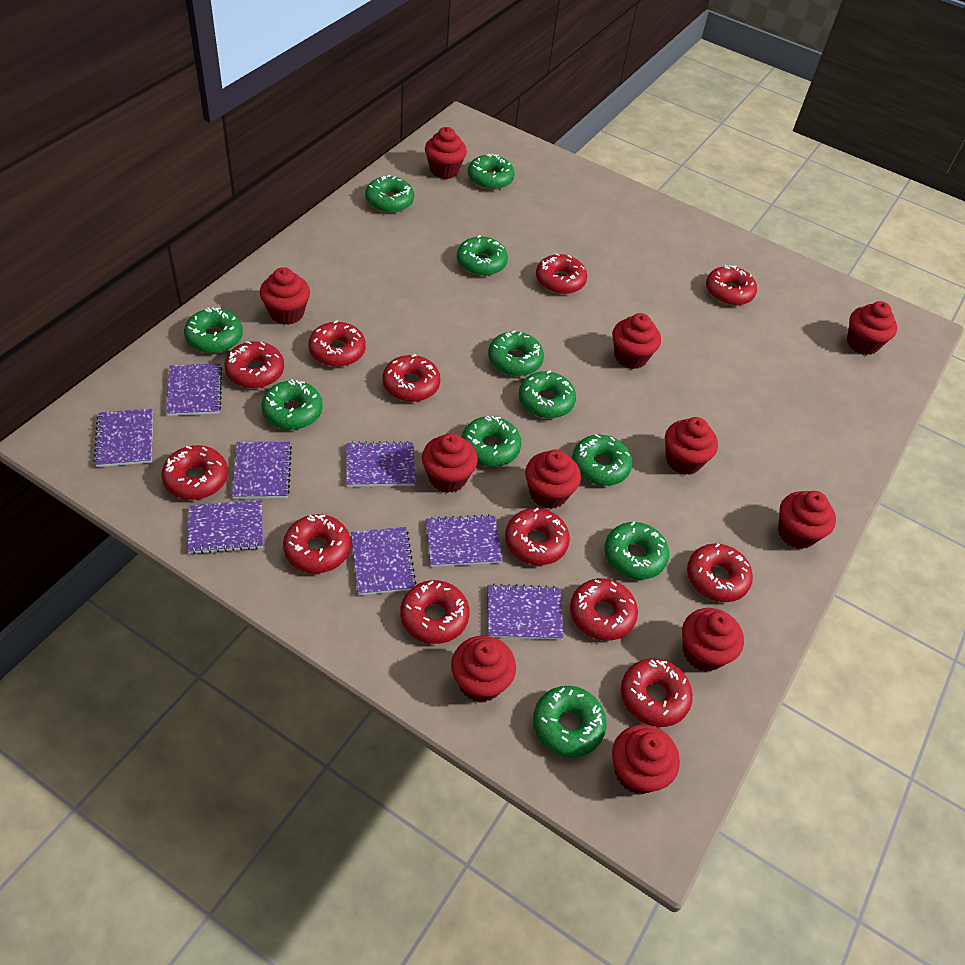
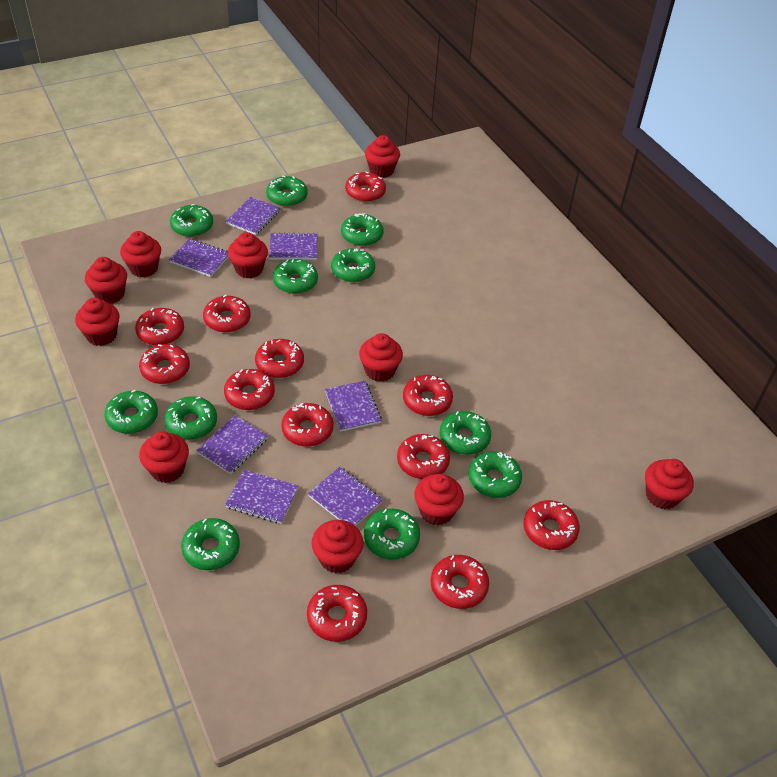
purple notebook: 8 -> 7
red cupcake: 11 -> 10

